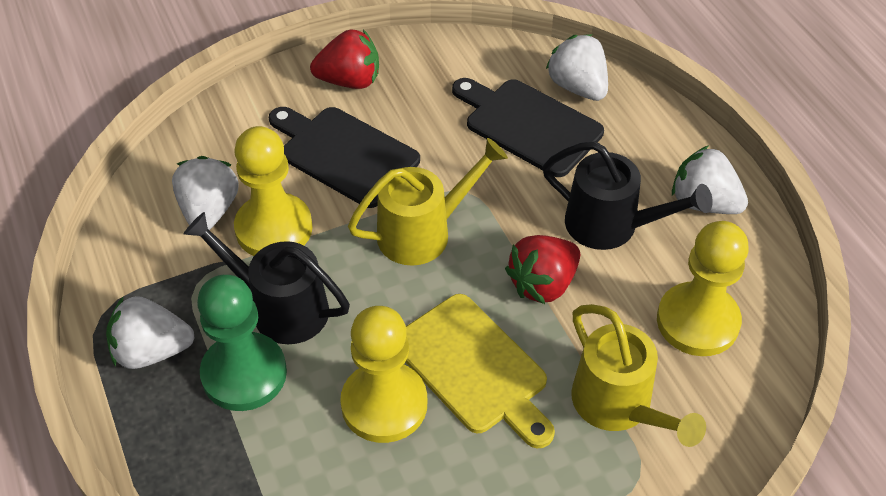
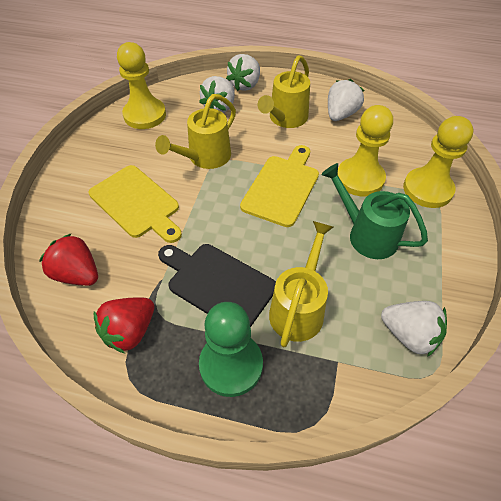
black cutting board: 2 -> 1
black watering can: 2 -> 0
green watering can: 0 -> 1
yellow cutting board: 1 -> 2
yellow watering can: 2 -> 3

